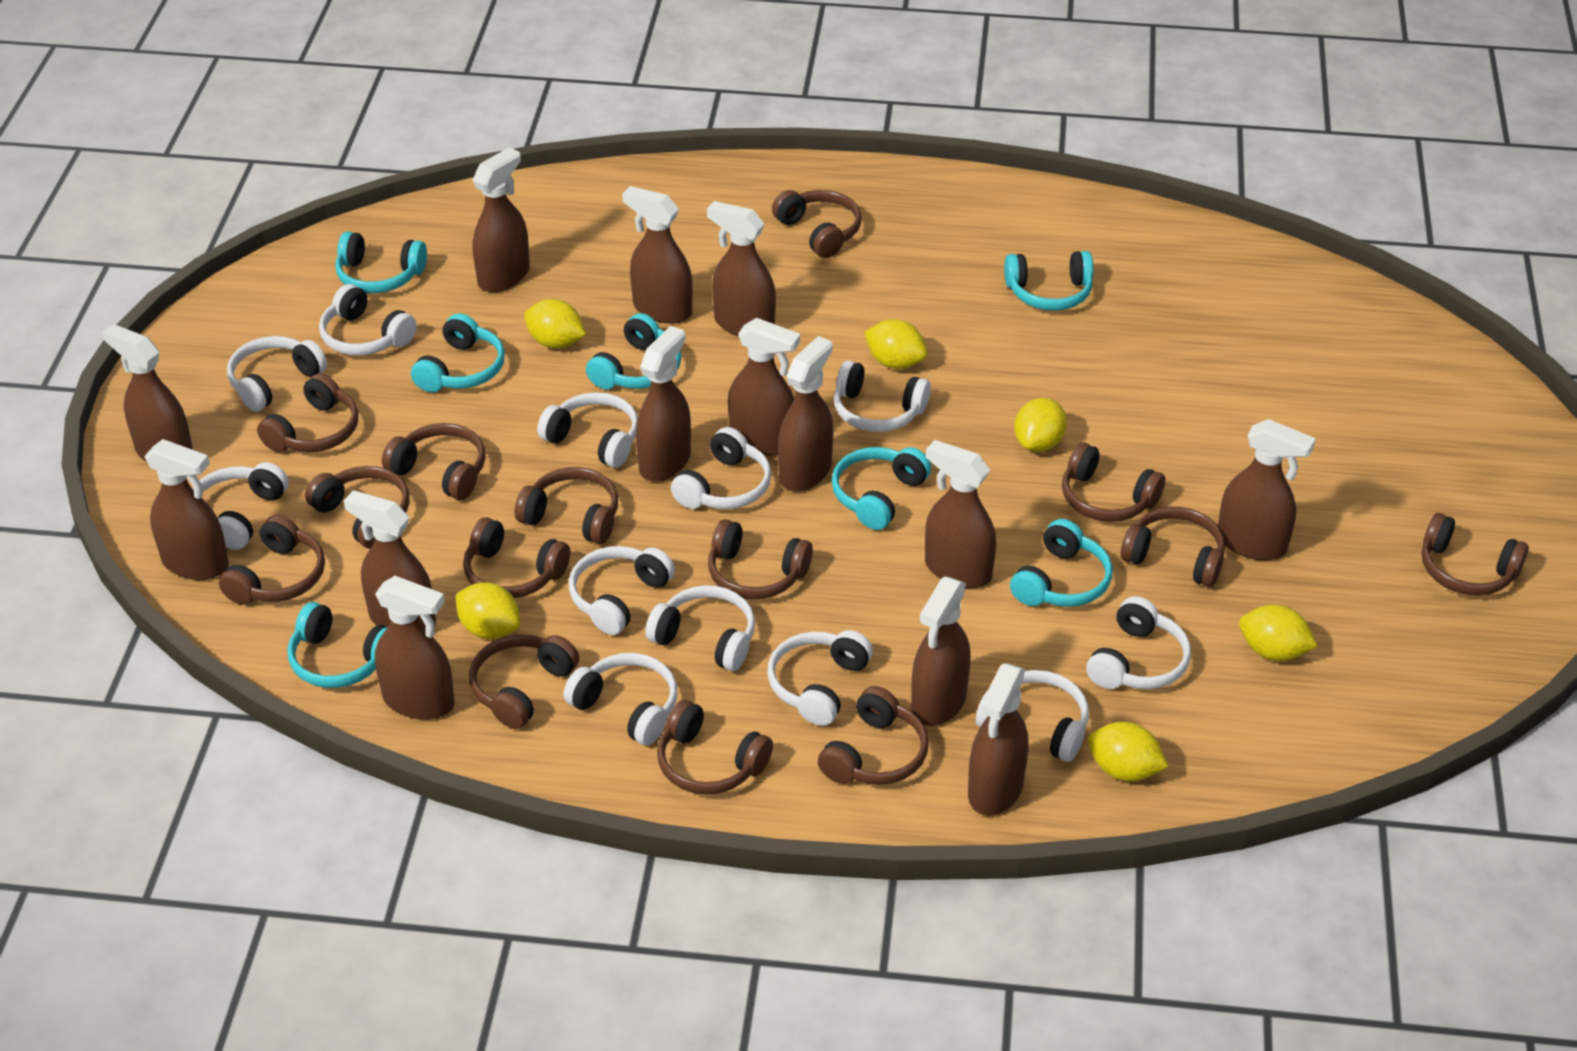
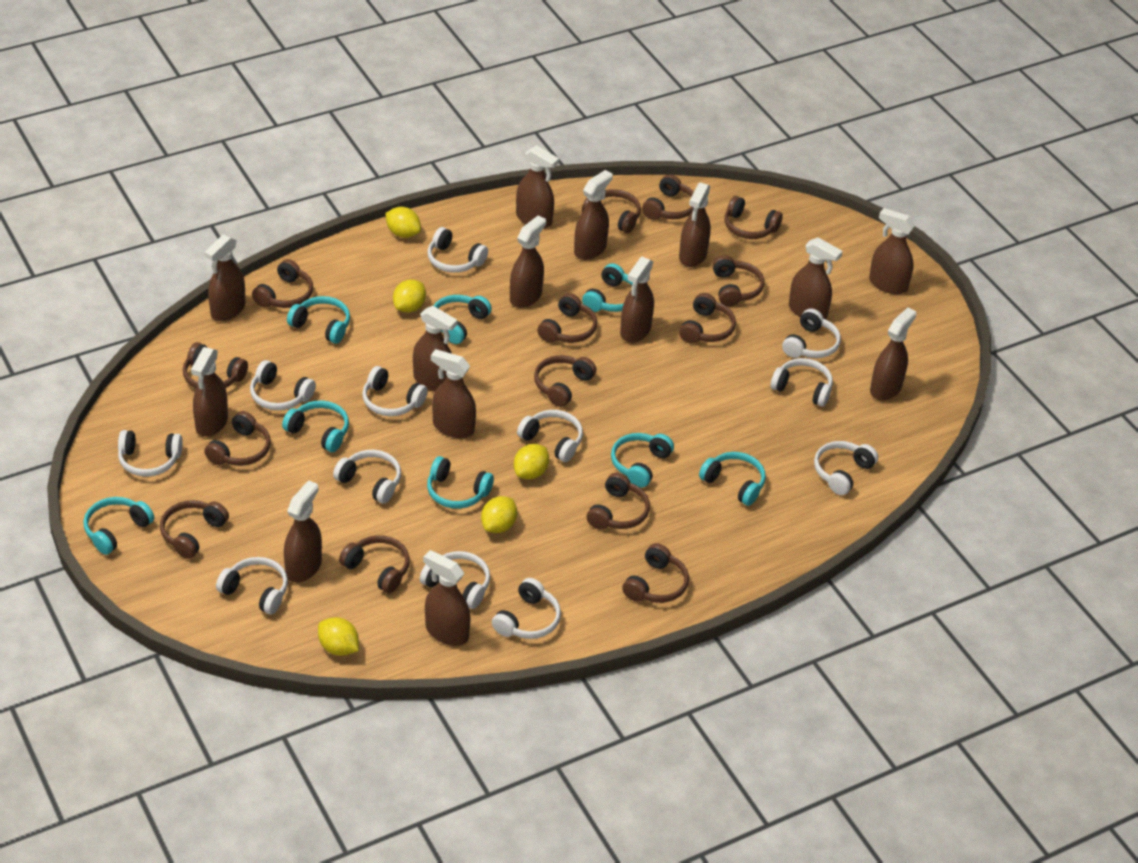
turquoise headphones: 7 -> 8
yellow lemon: 6 -> 5

